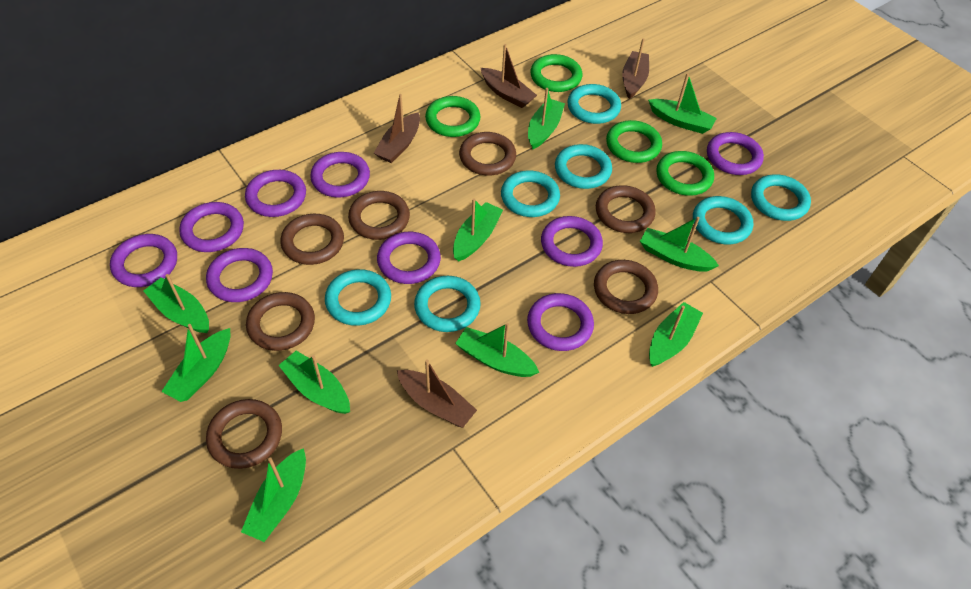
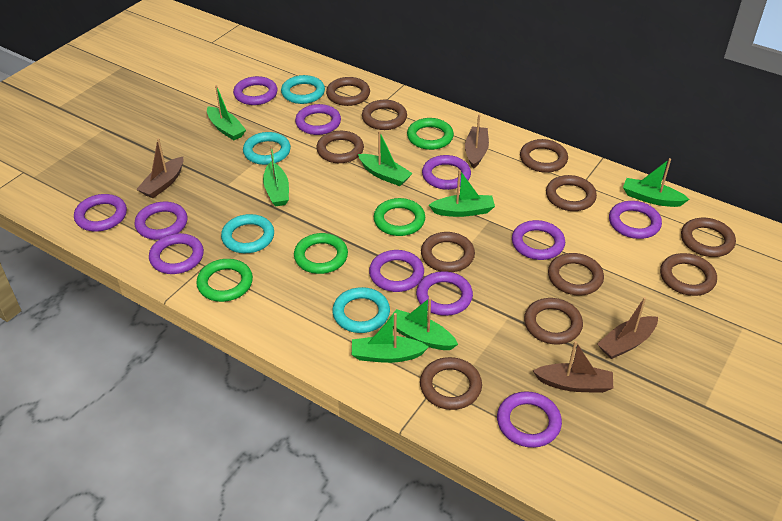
brown ring: 7 -> 11
green boat: 10 -> 7
purple ring: 9 -> 11
turquoise ring: 7 -> 4

